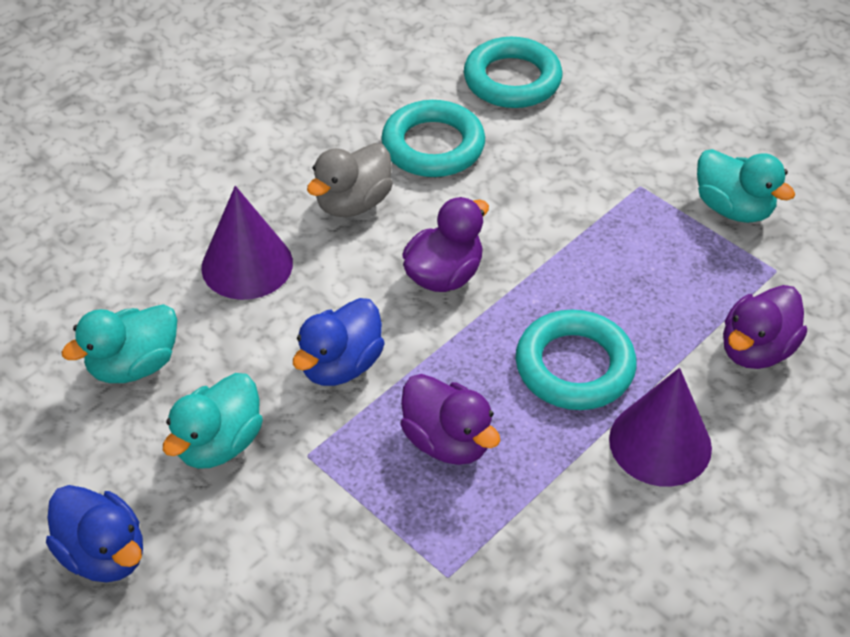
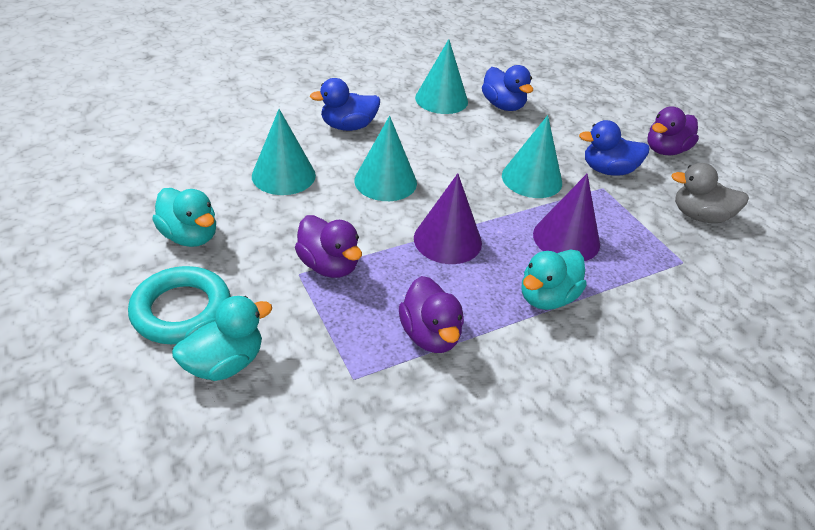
blue duck: 2 -> 3
turquoise cone: 0 -> 4
turquoise ring: 3 -> 1

